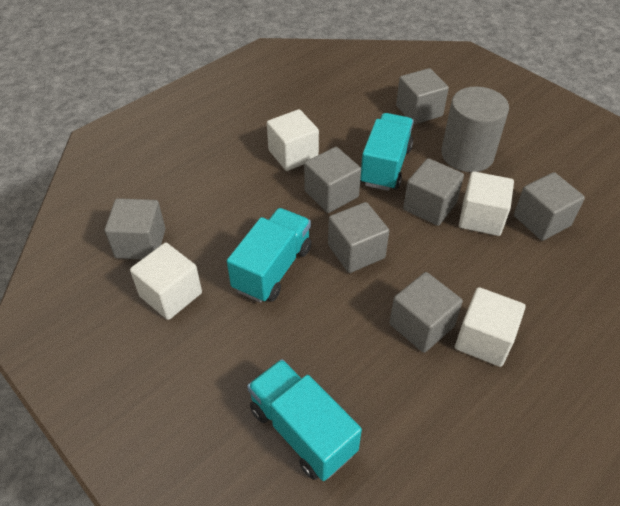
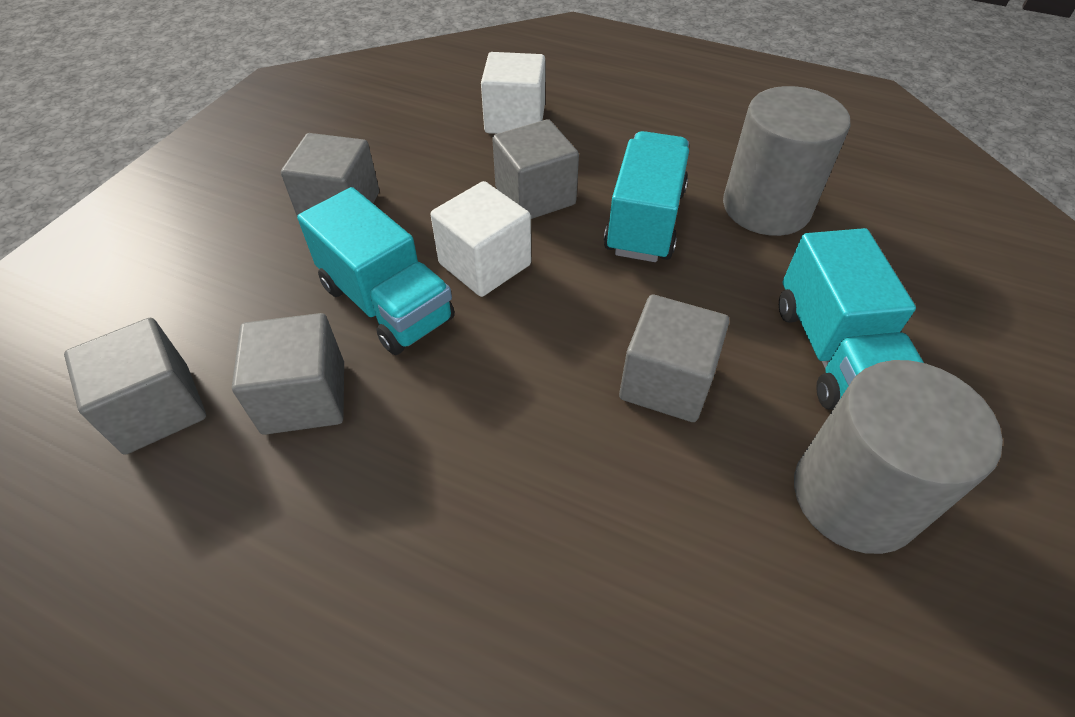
grey cube: 7 -> 5
grey cylinder: 1 -> 2
white cube: 4 -> 2

